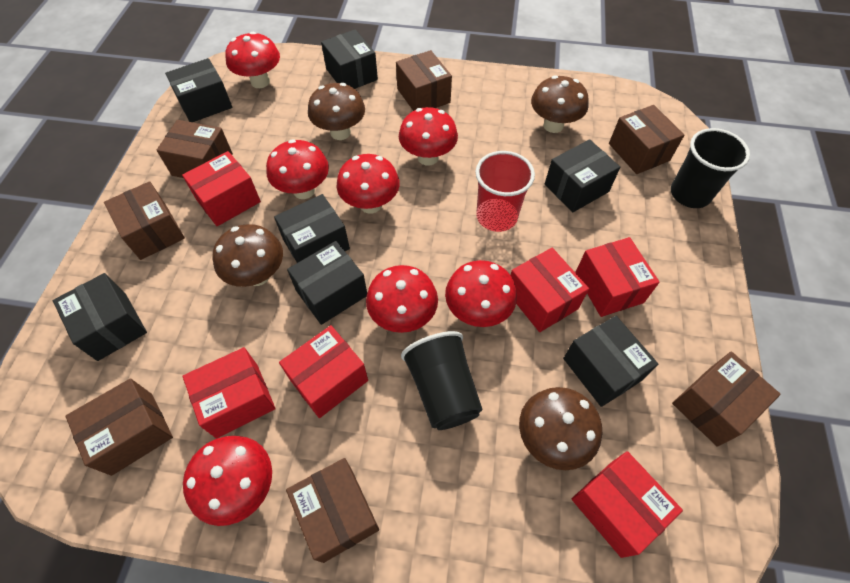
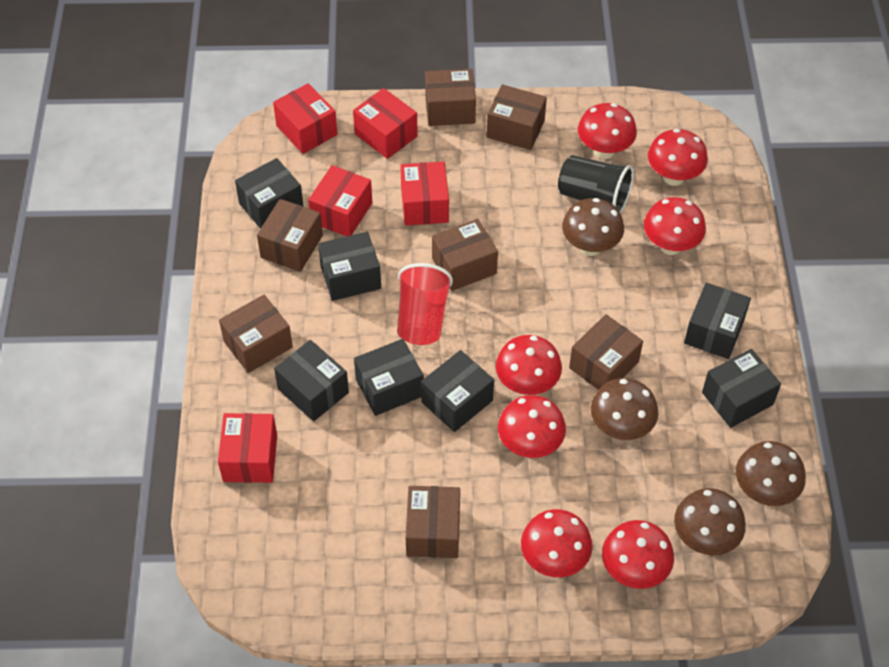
black cup: 2 -> 1
red box: 6 -> 5

